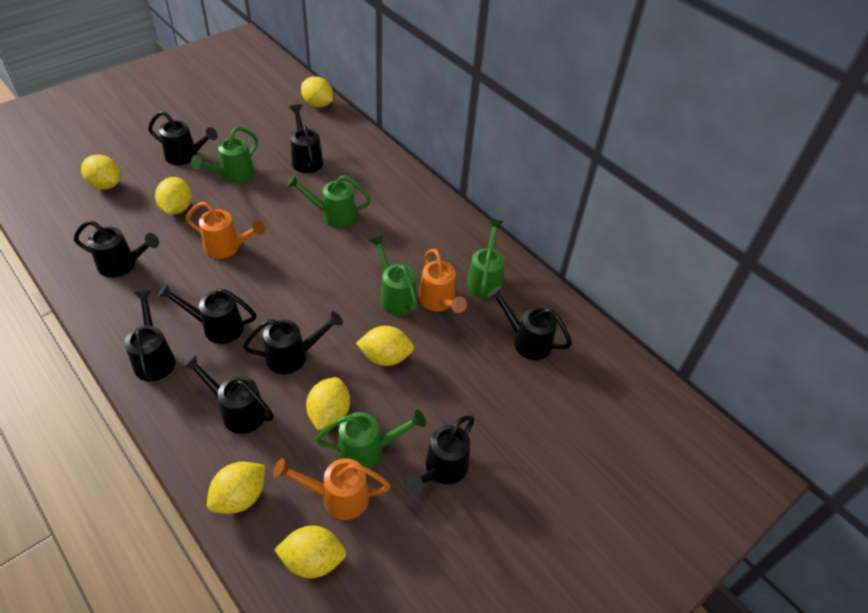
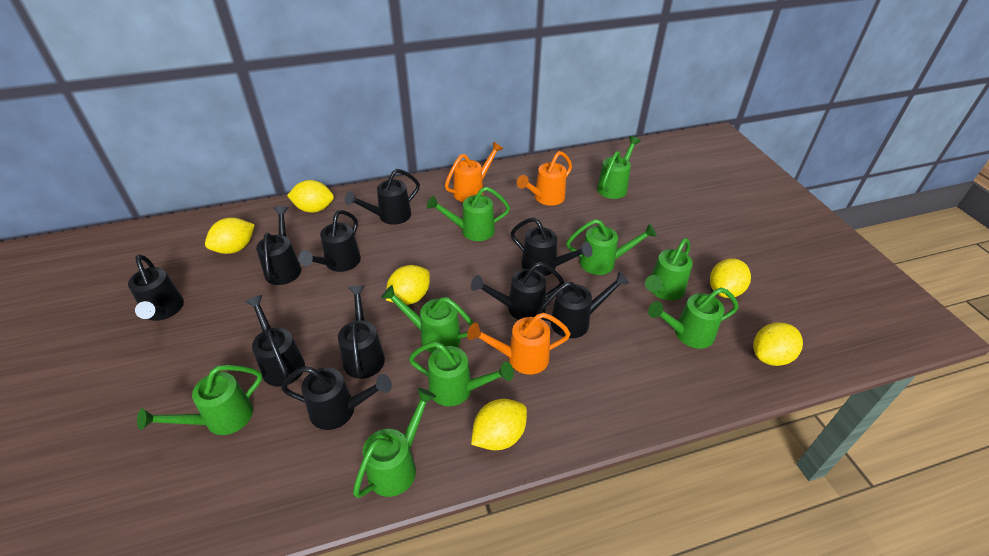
black watering can: 9 -> 10
green watering can: 5 -> 9
yellow lemon: 7 -> 6

